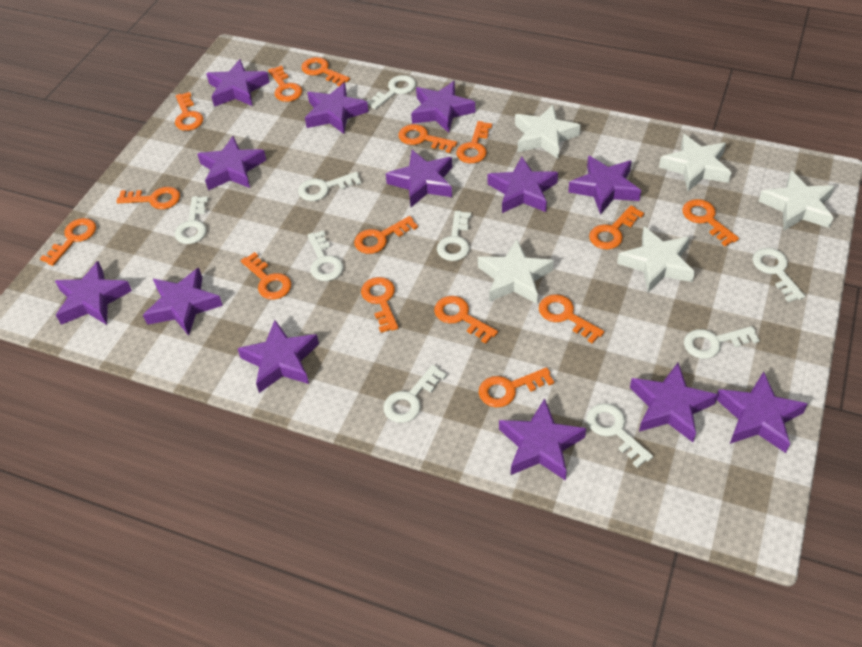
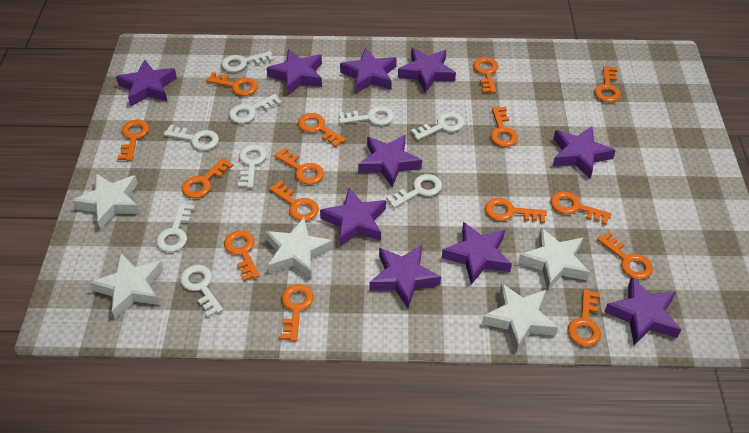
purple star: 13 -> 10

